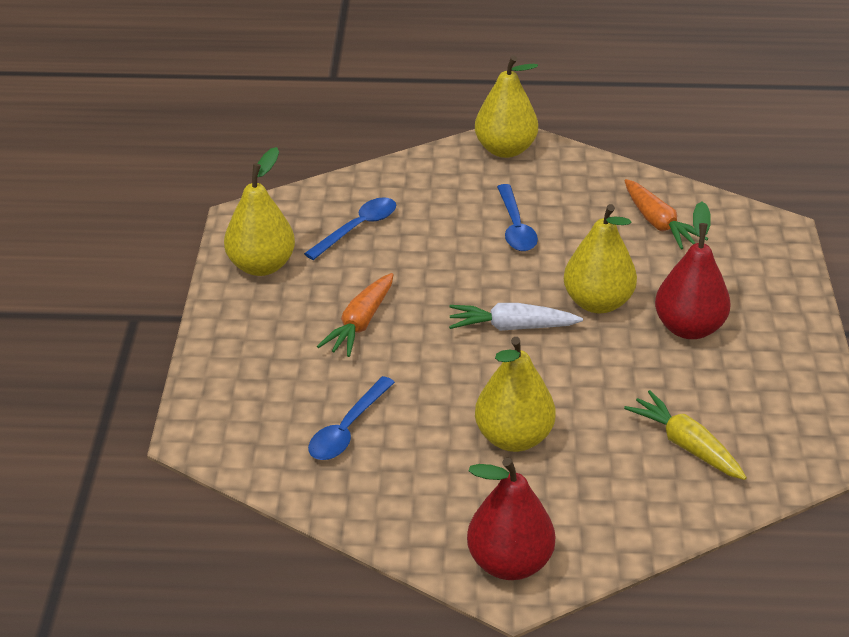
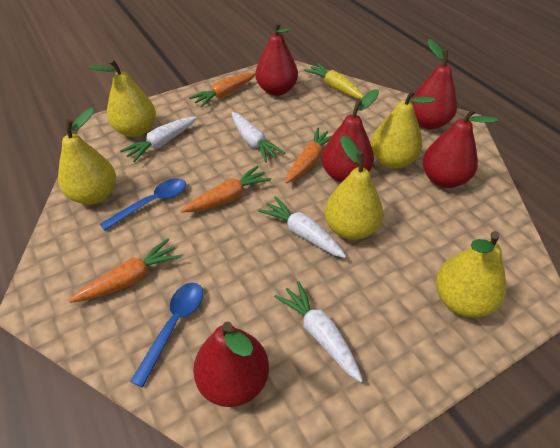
blue spoon: 3 -> 2
orange carrot: 2 -> 4
red pear: 2 -> 5
white carrot: 1 -> 4
yellow pear: 4 -> 5

